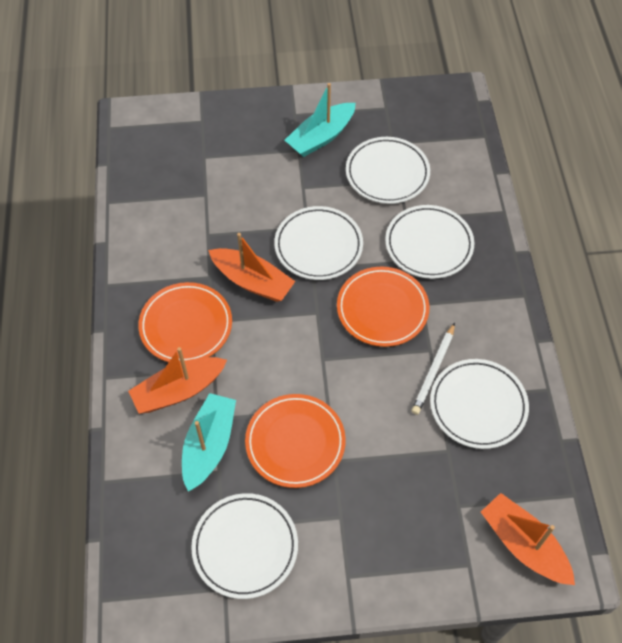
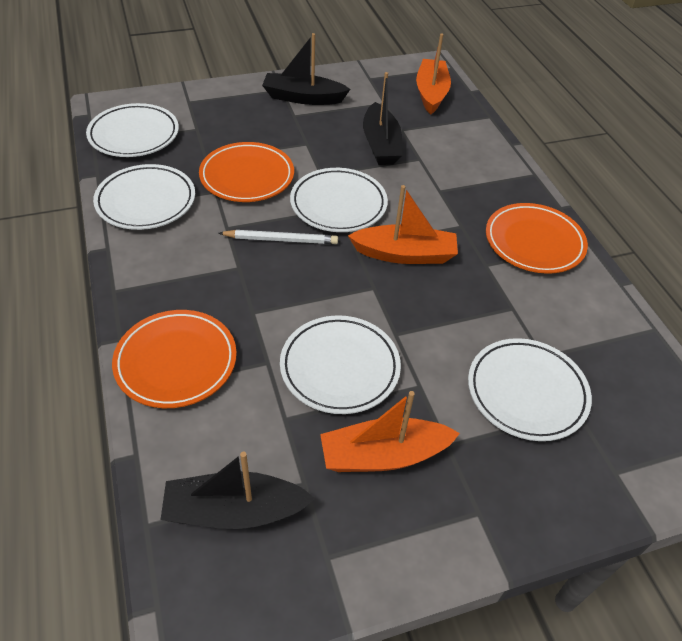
black boat: 0 -> 3
turquoise boat: 2 -> 0

